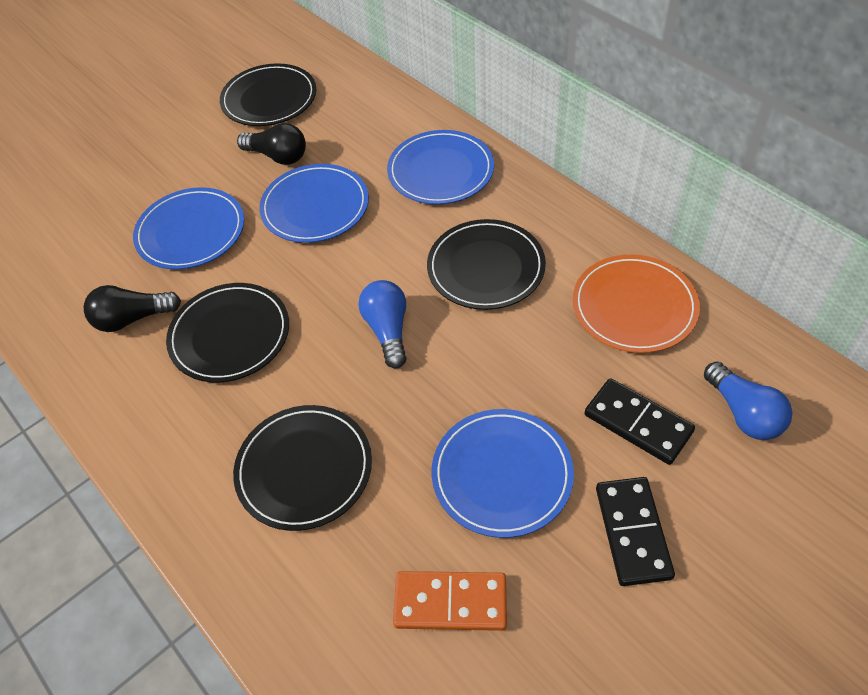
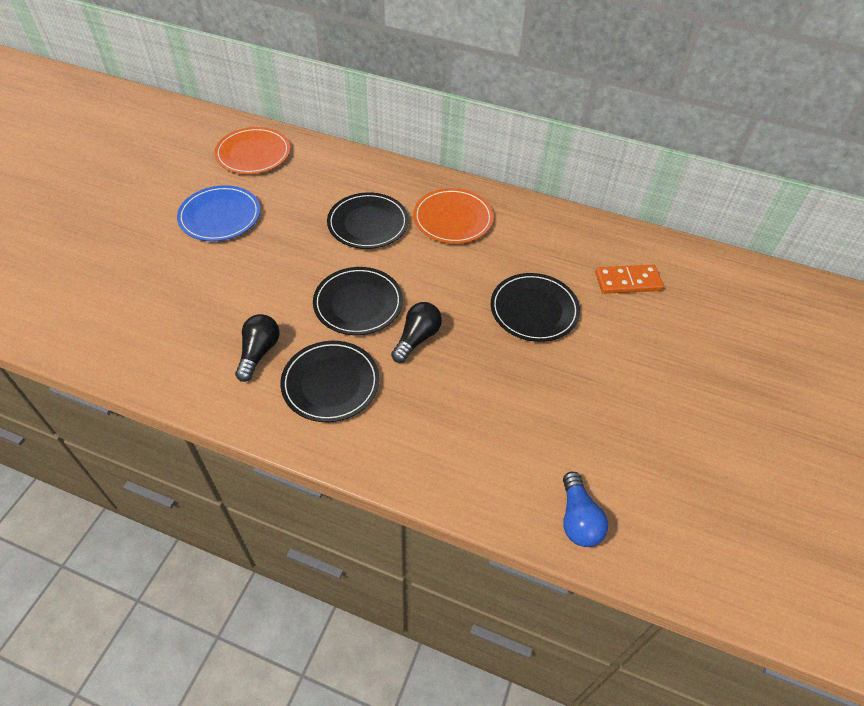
black domino: 2 -> 0
blue light bulb: 2 -> 1
blue plate: 4 -> 1
orange plate: 1 -> 2

